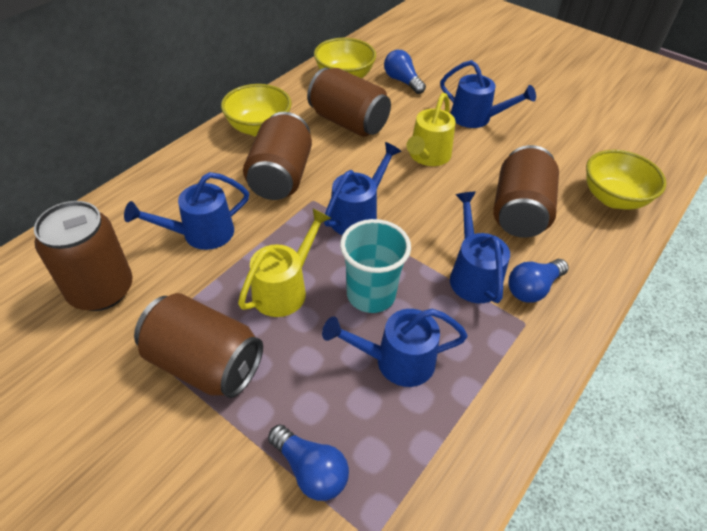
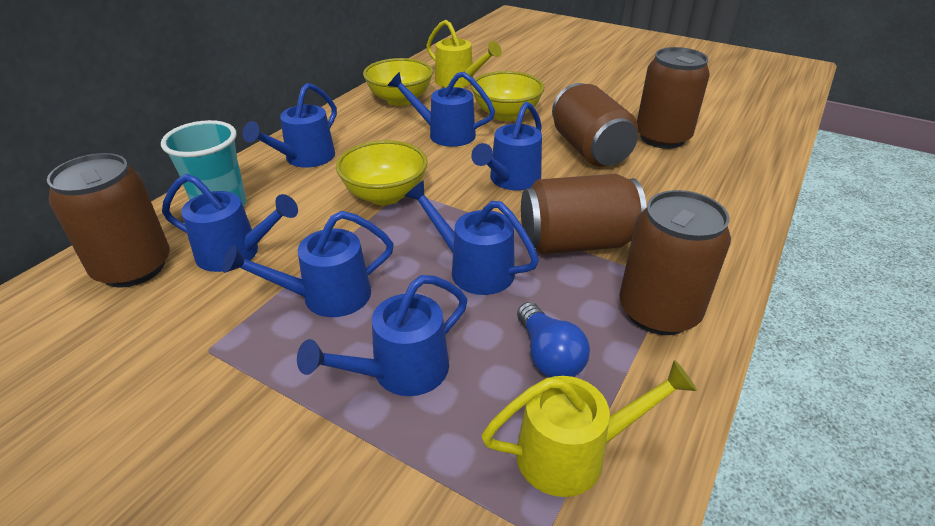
blue light bulb: 3 -> 1
blue watering can: 5 -> 7

